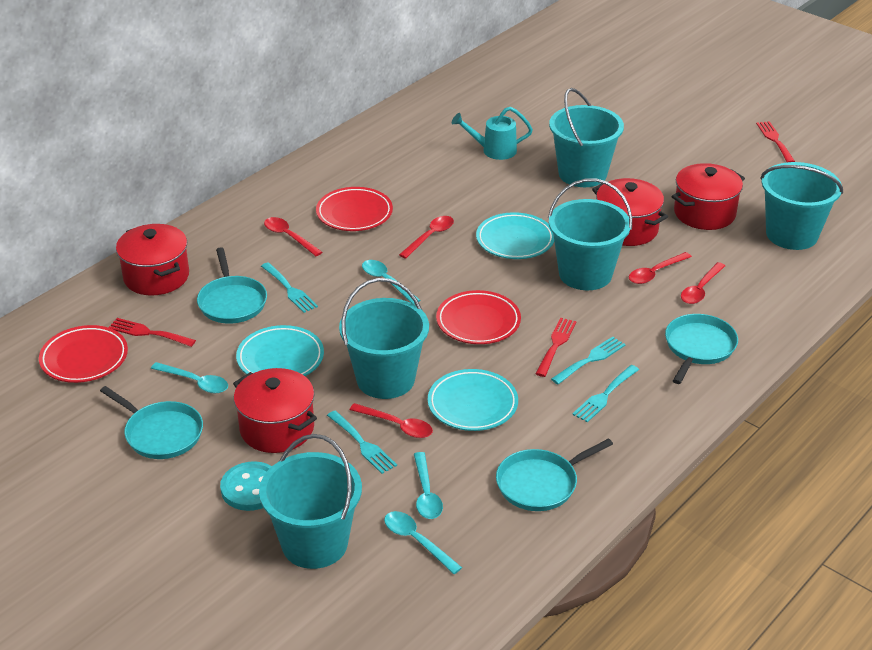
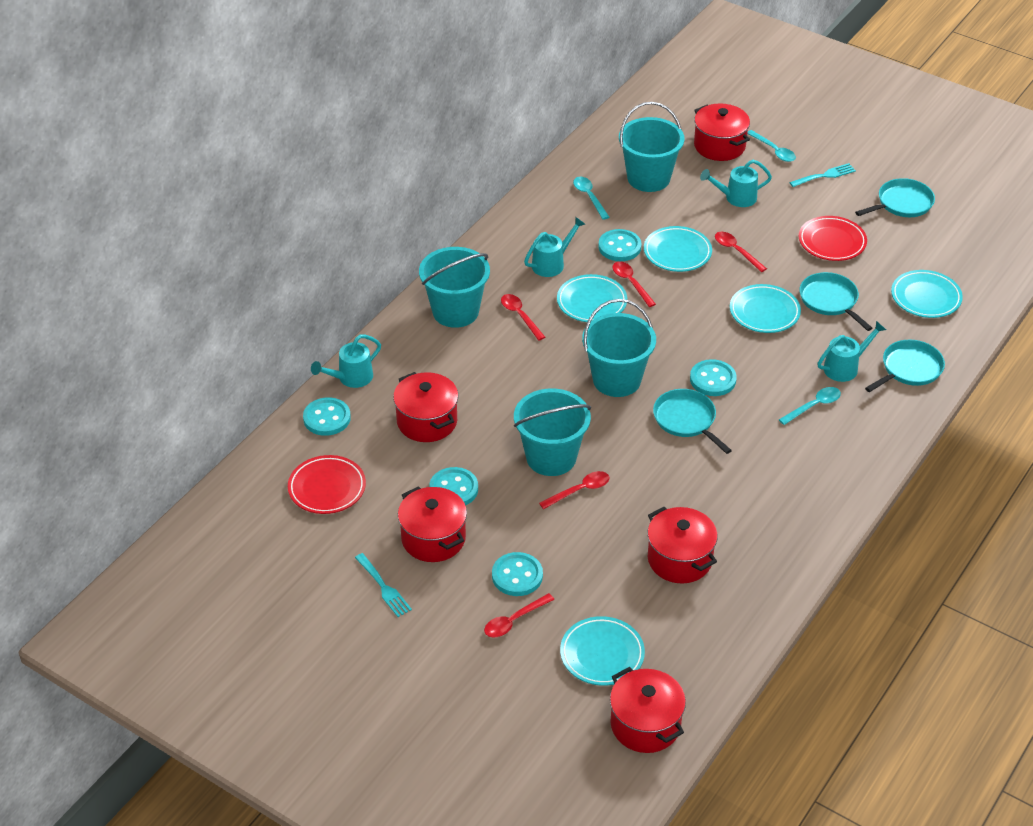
red fork: 3 -> 0
red plate: 3 -> 2
red pot: 4 -> 5
turquoise bucket: 5 -> 4
turquoise button: 1 -> 5
turquoise fork: 4 -> 2
turquoise plate: 3 -> 5
turquoise spoon: 4 -> 3
turquoise watering can: 1 -> 4

